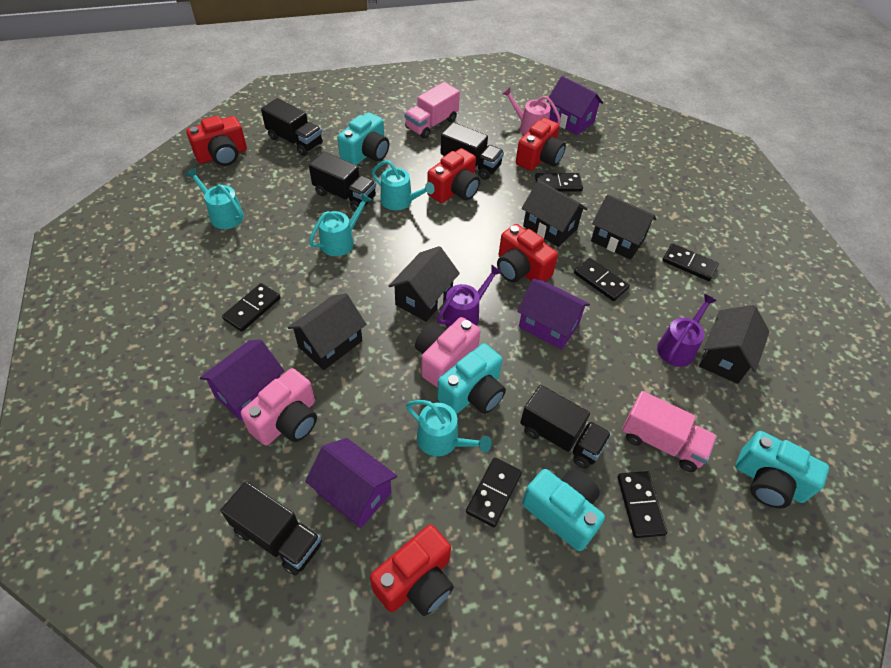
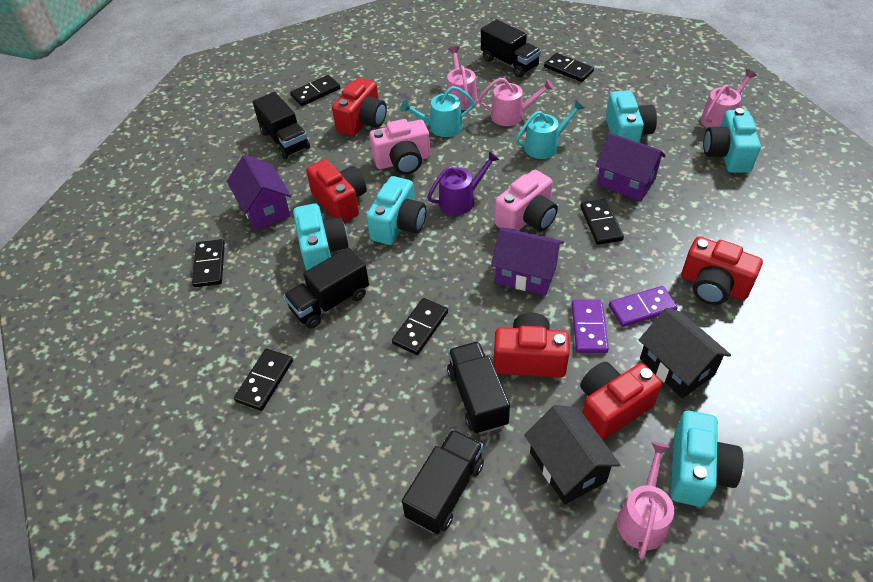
black house: 5 -> 2
pink truck: 2 -> 0
pink watering can: 1 -> 4
purple domino: 0 -> 2
purple house: 4 -> 3
purple watering can: 2 -> 1
turquoise camera: 4 -> 5
turquoise watering can: 4 -> 2

